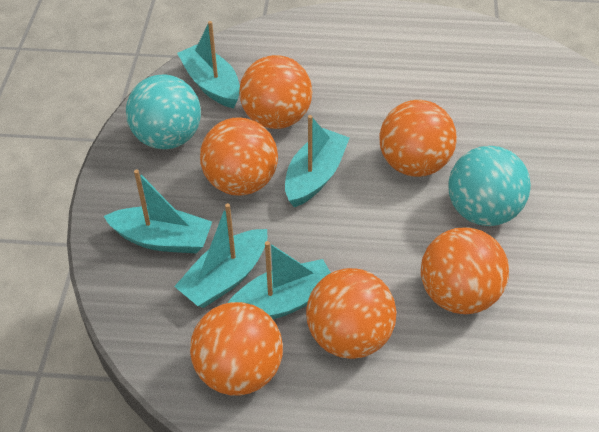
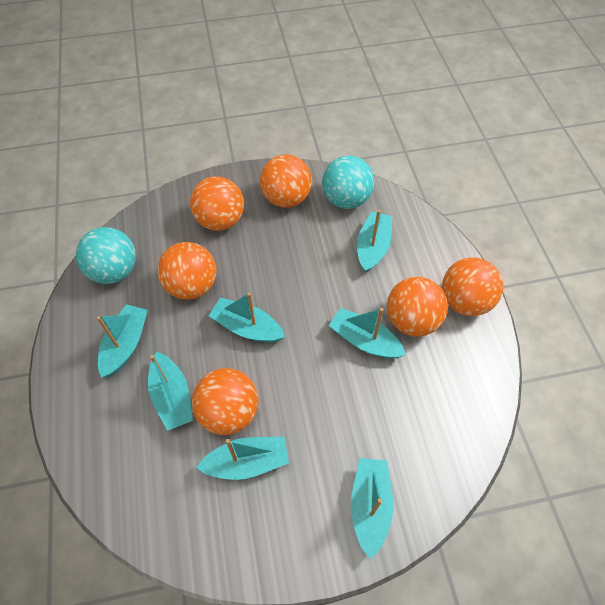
turquoise boat: 5 -> 7

